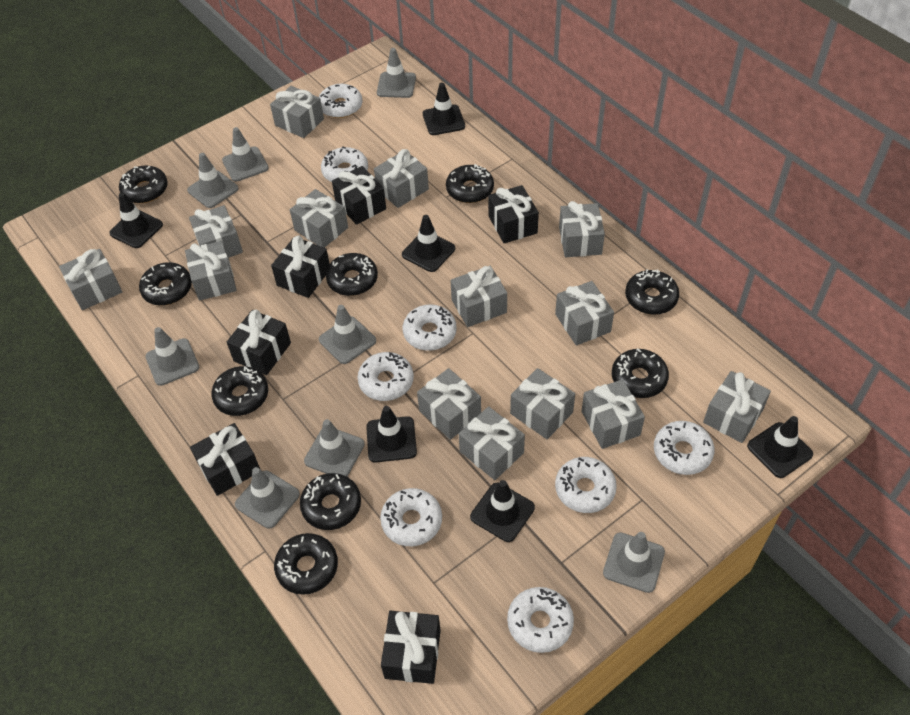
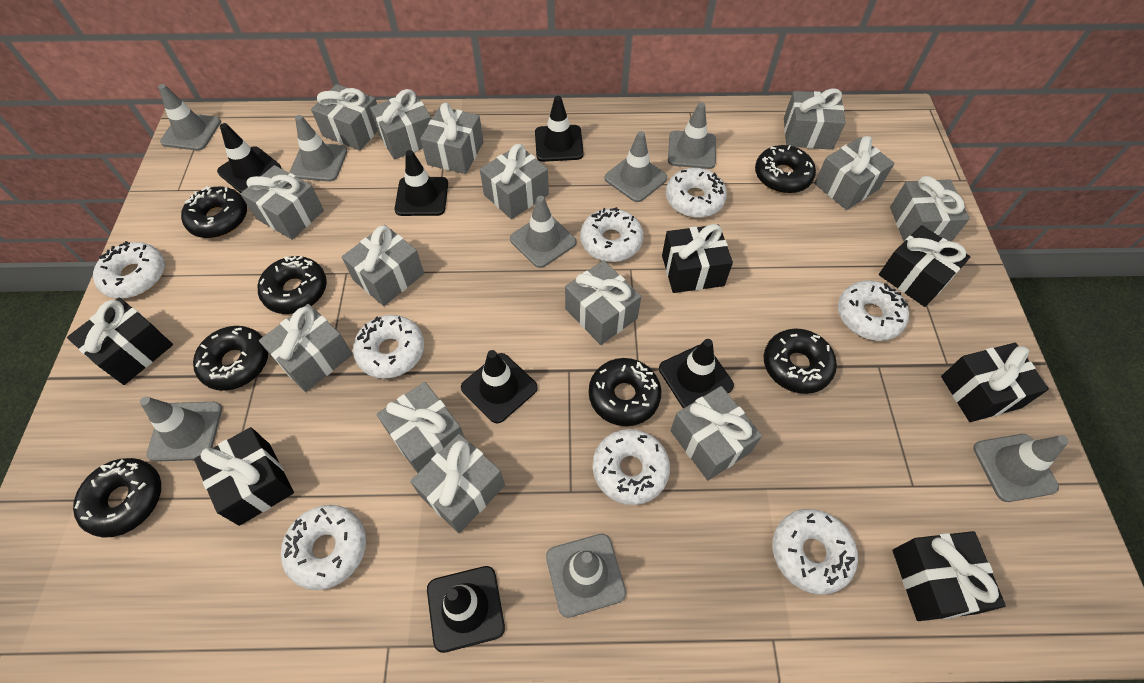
black donut: 9 -> 7

